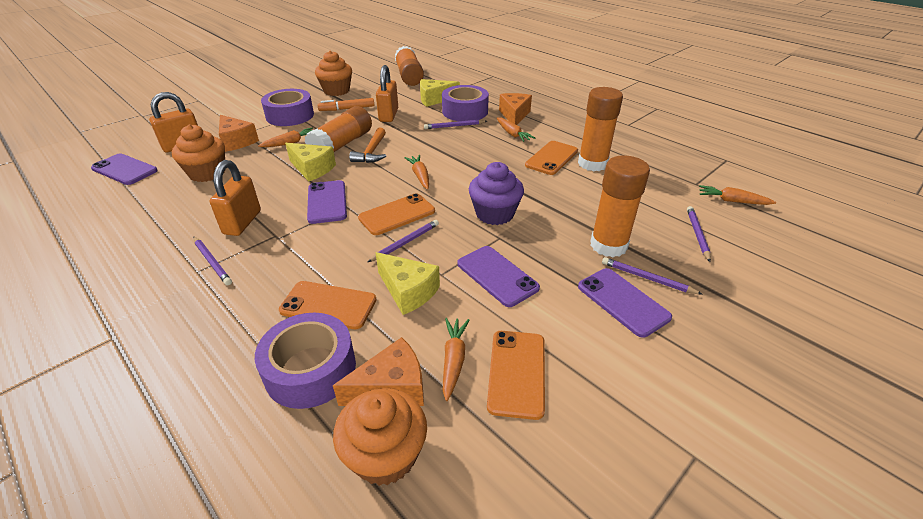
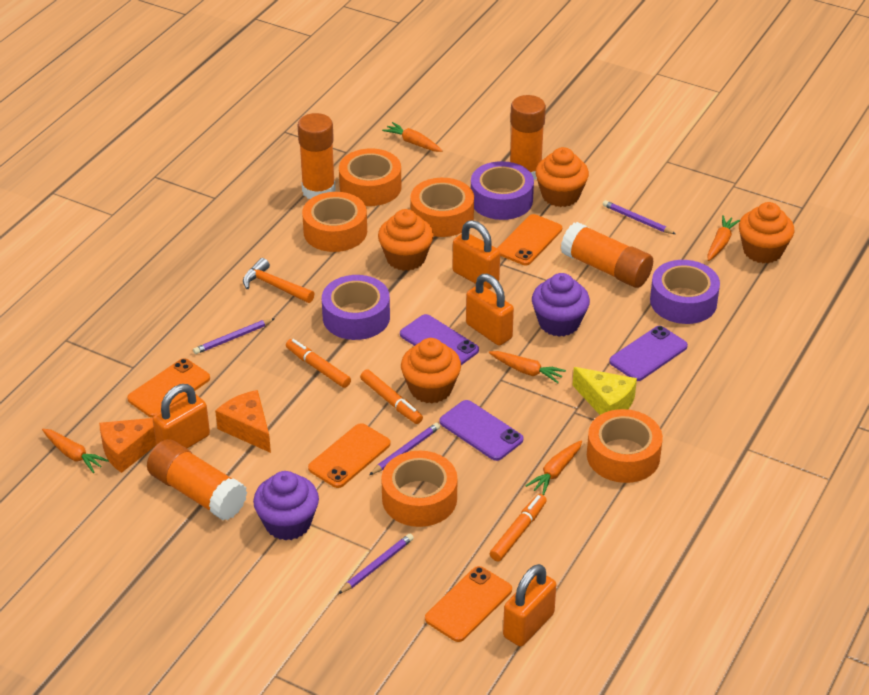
orange cheese: 3 -> 2
orange cupcake: 3 -> 4
orange marker: 1 -> 3
orange padlock: 3 -> 4
orange tape: 0 -> 5
purple cupcake: 1 -> 2
purple pencil: 5 -> 4
purple phone: 4 -> 3
yellow cheese: 3 -> 1

